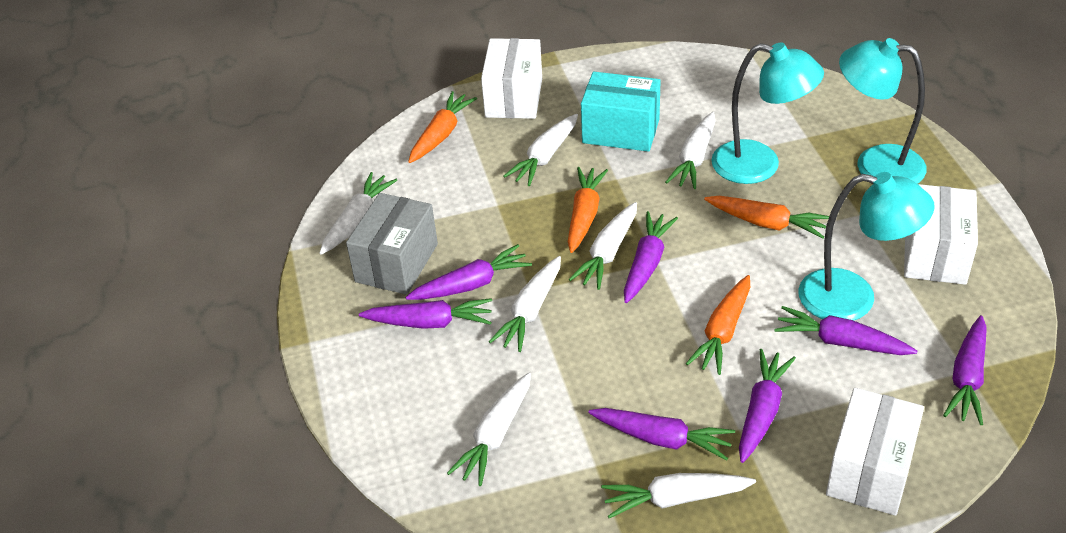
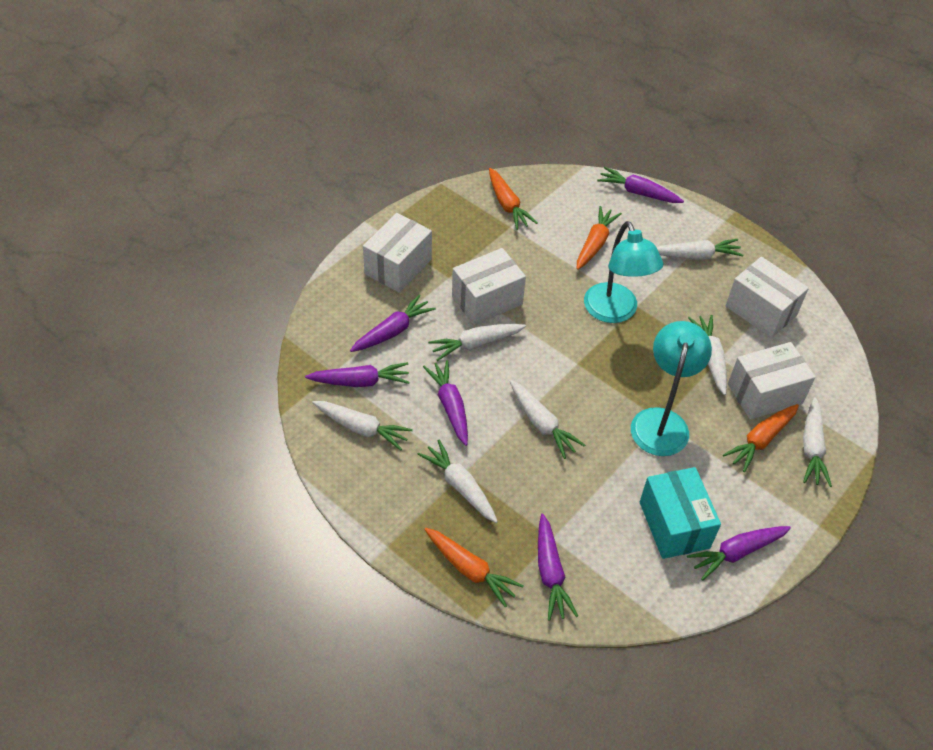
grey box: 1 -> 0
purple carrot: 7 -> 6
turquoise lamp: 3 -> 2
white box: 3 -> 4

